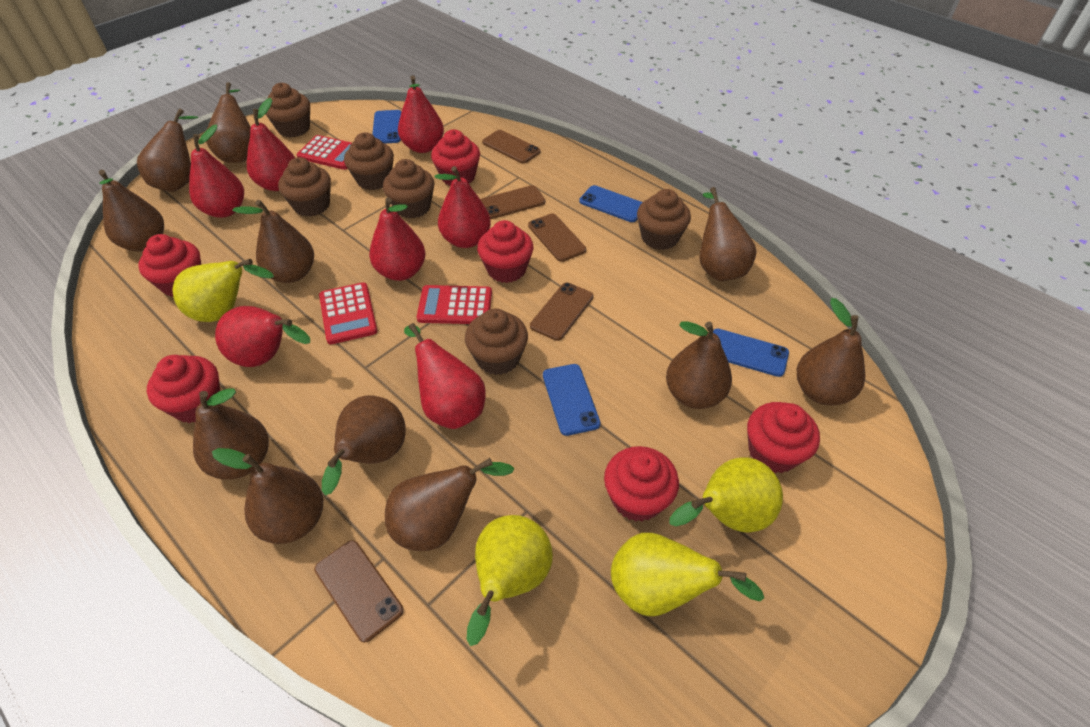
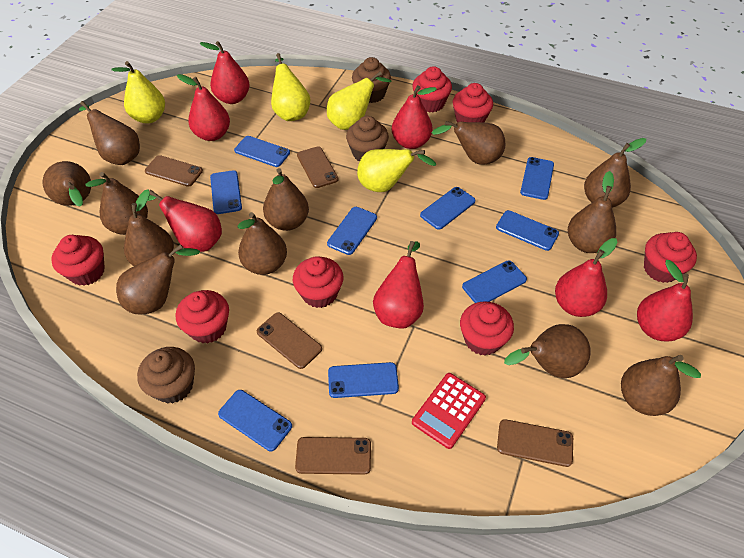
blue phone: 4 -> 9
brown cupcake: 6 -> 3
brown pear: 11 -> 12
red calculator: 3 -> 1
red cupcake: 6 -> 7

